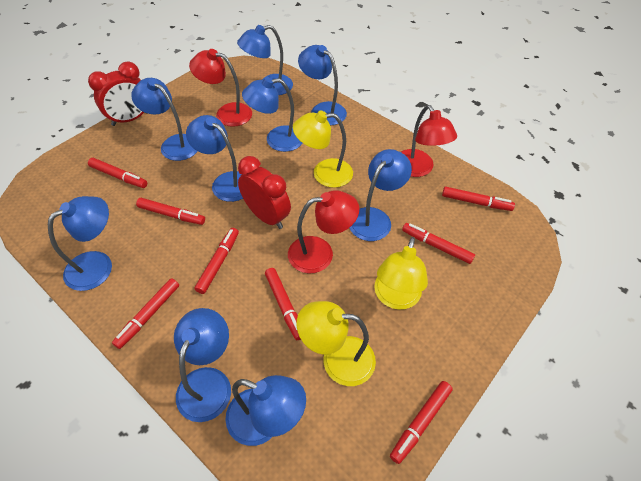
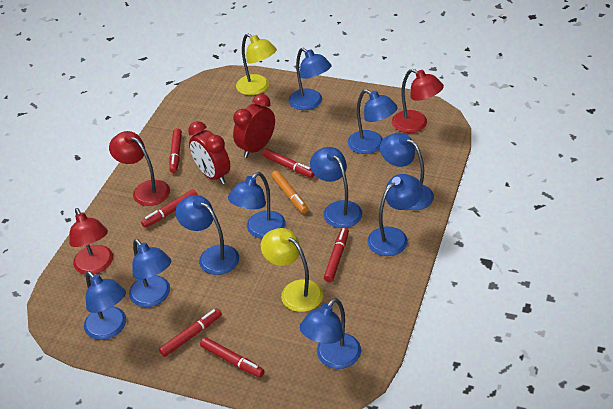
blue lamp: 9 -> 10
orange marker: 0 -> 1
red marker: 8 -> 6
yellow lamp: 3 -> 2

